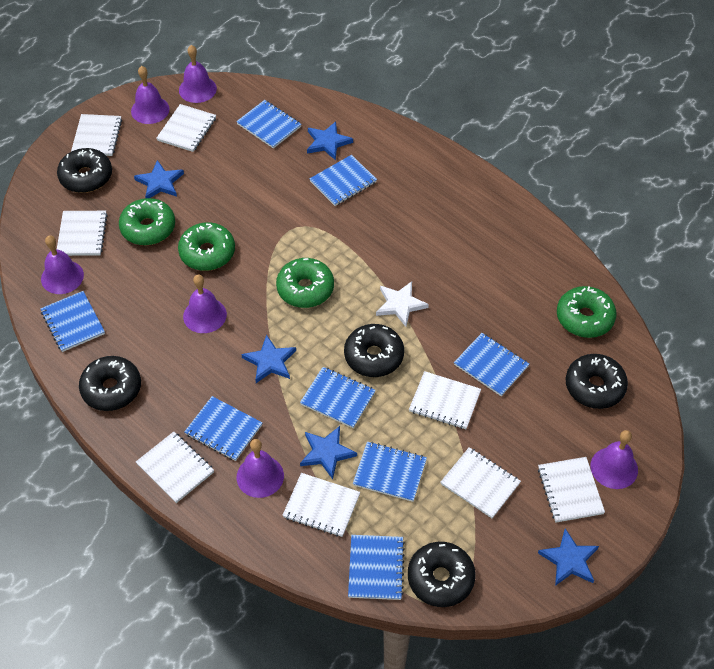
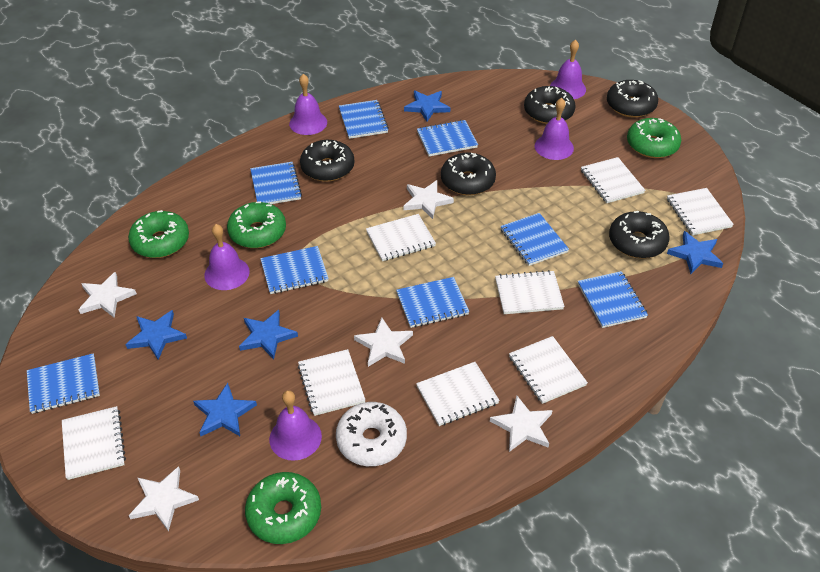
purple bell: 6 -> 5
white donut: 0 -> 1
white star: 1 -> 5

